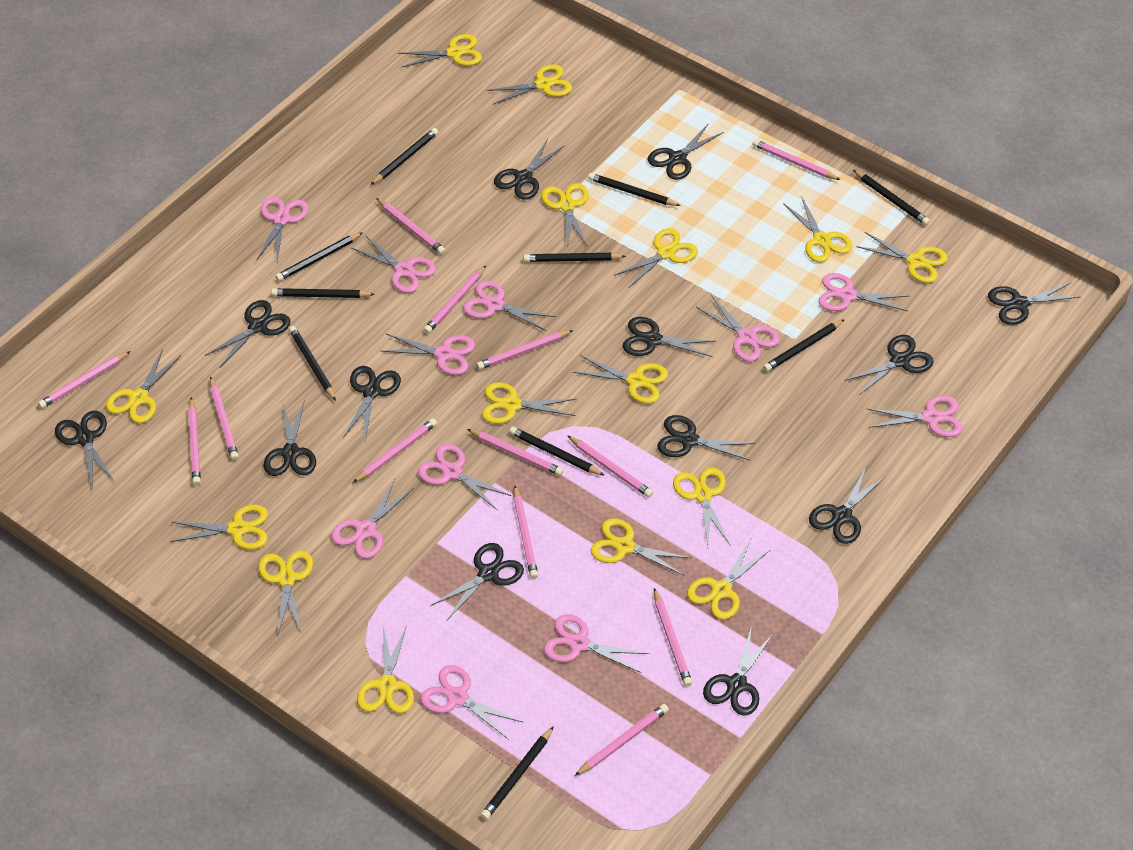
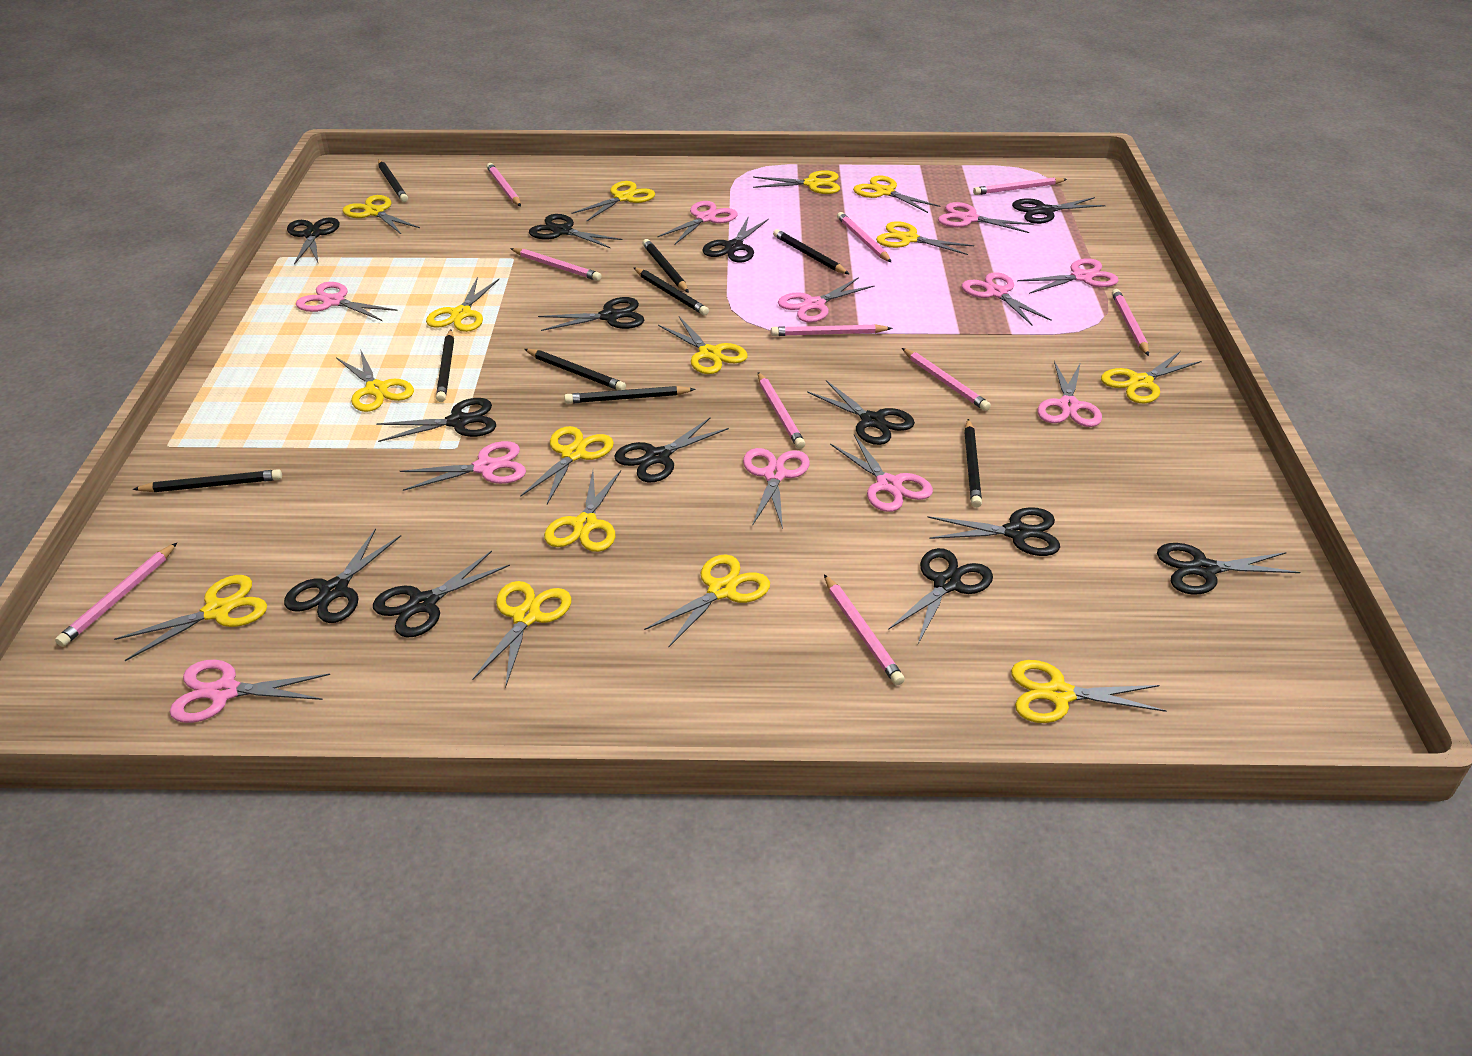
black pencil: 10 -> 9
pink pencil: 13 -> 10

